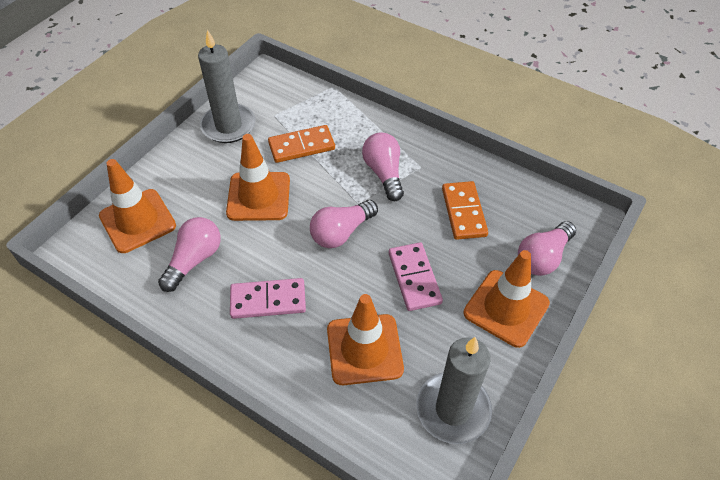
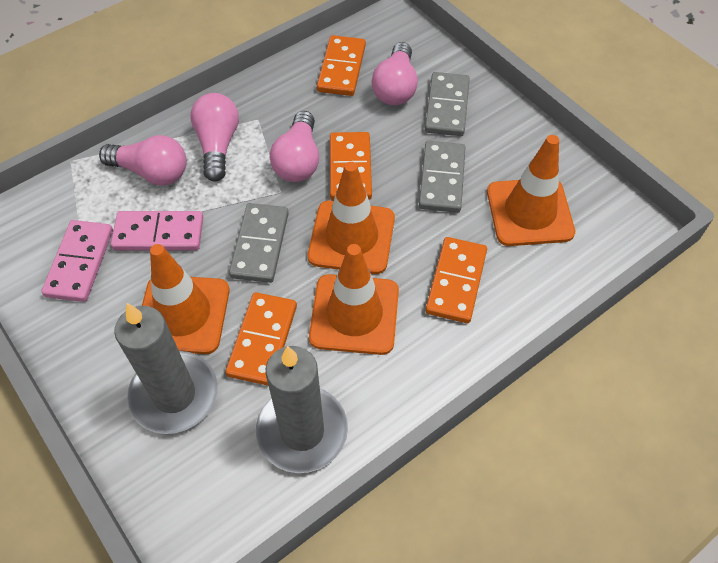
grey domino: 0 -> 3
orange domino: 2 -> 4

